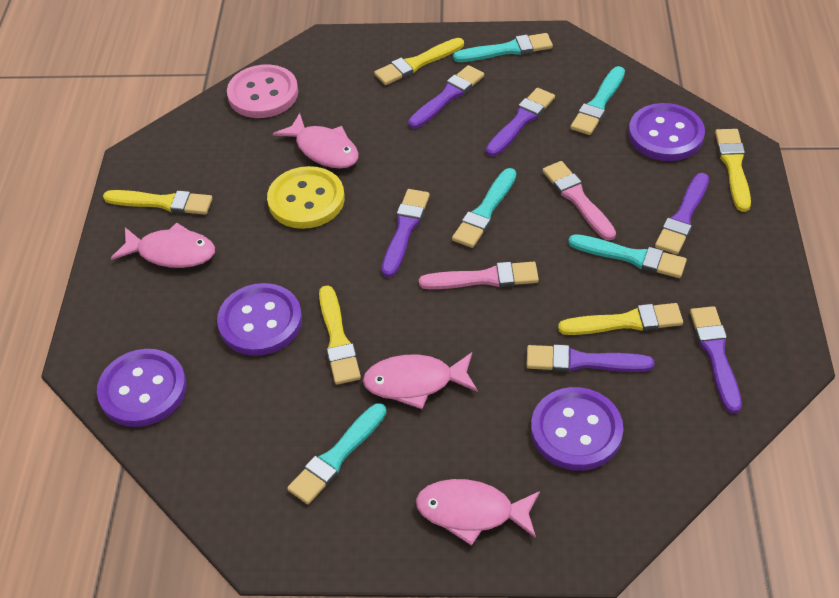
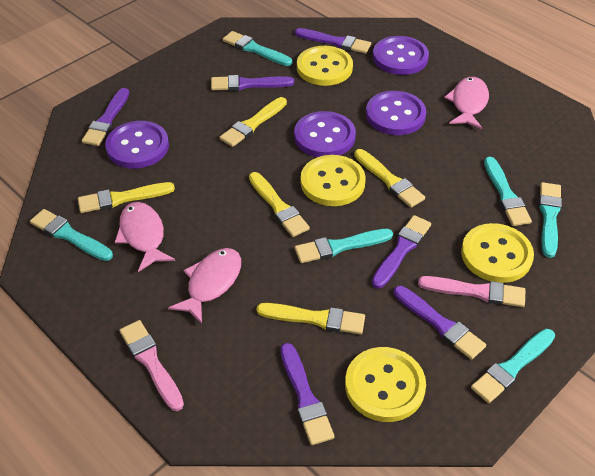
pink button: 1 -> 0
pink fish: 4 -> 3
turquoise brush: 5 -> 6
yellow button: 1 -> 4

